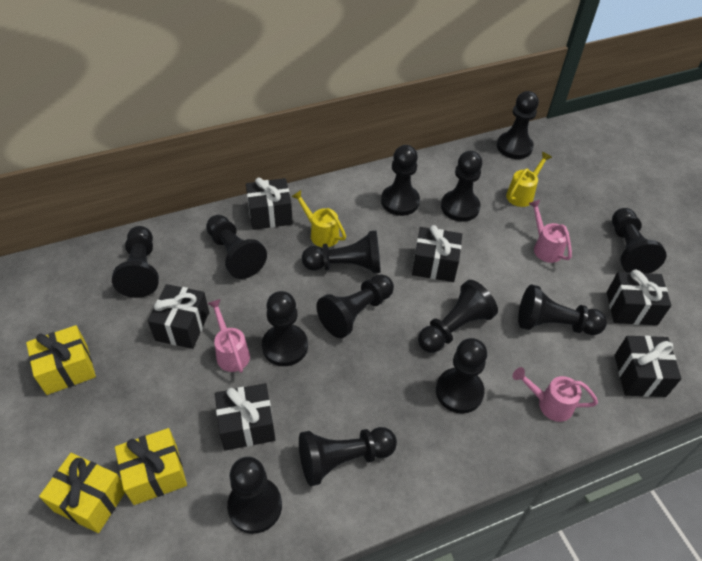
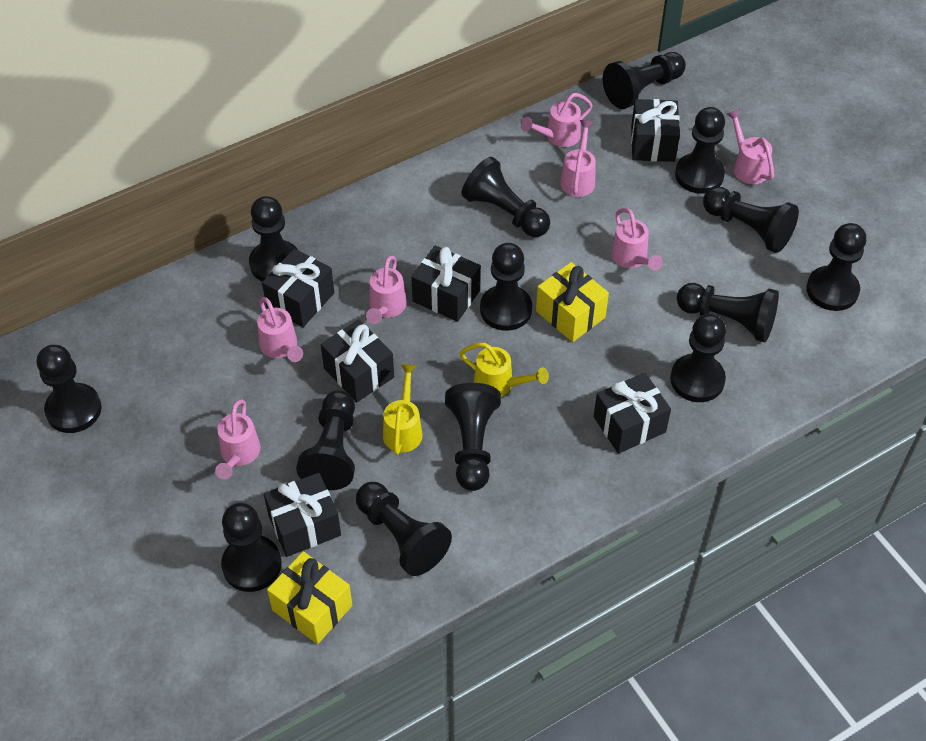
pink watering can: 3 -> 7
yellow gift: 3 -> 2

